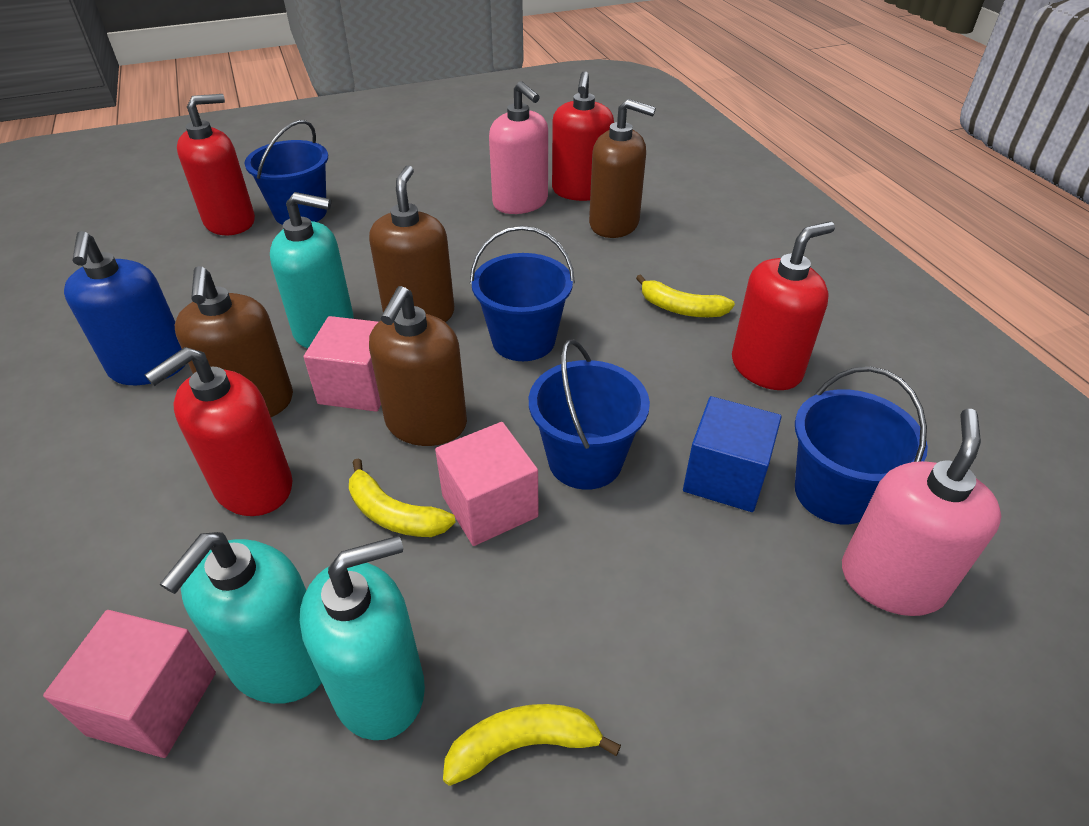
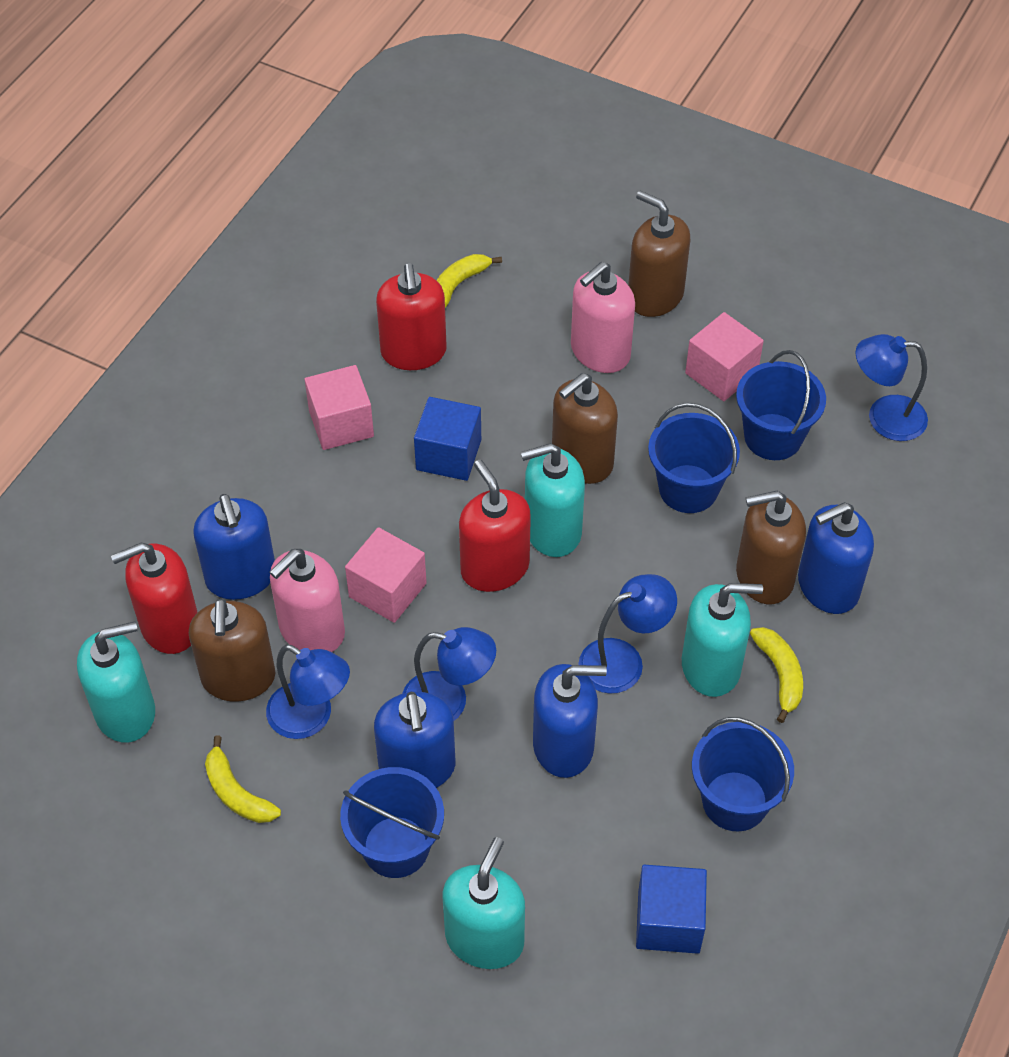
blue cube: 1 -> 2
blue lamp: 0 -> 4
blue soap dispenser: 1 -> 4
red soap dispenser: 4 -> 3
turquoise soap dispenser: 3 -> 4

